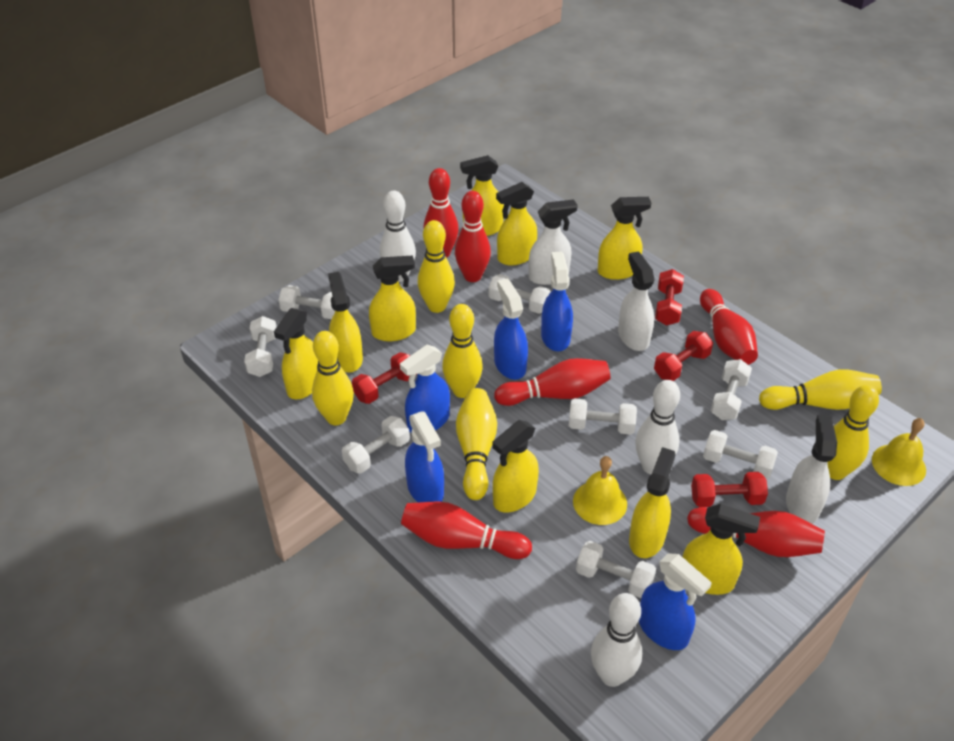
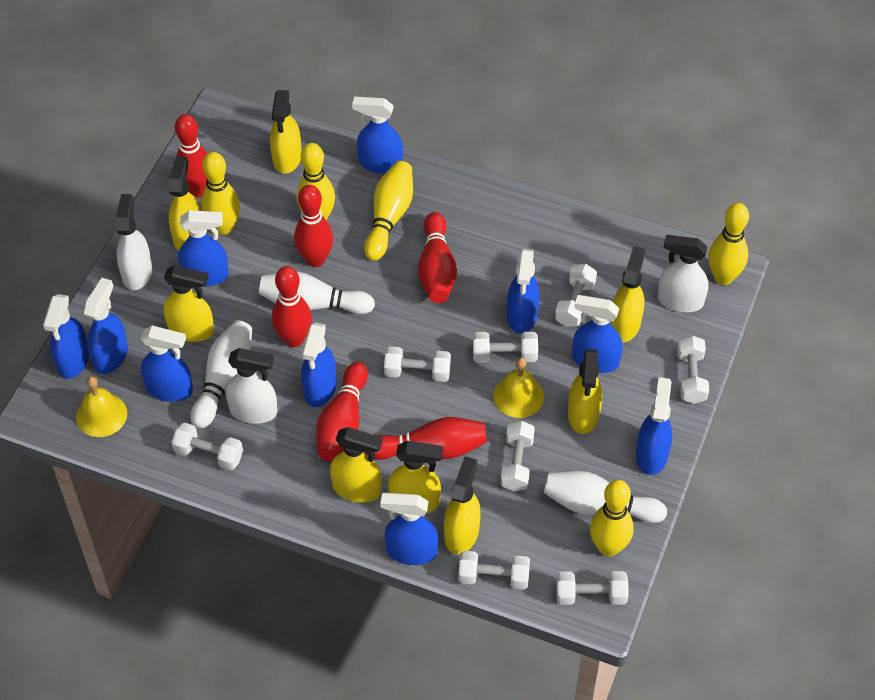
blue spray bottle: 5 -> 10
red dumbbell: 4 -> 0
yellow bowling pin: 6 -> 5
yellow spray bottle: 9 -> 8

